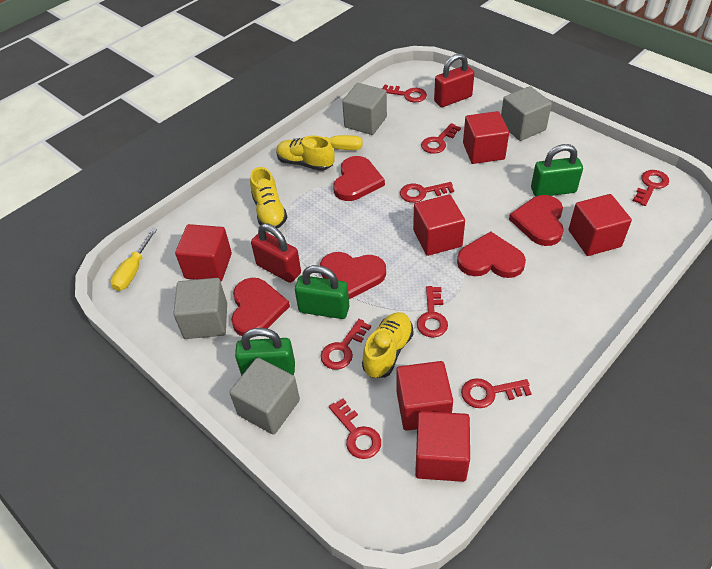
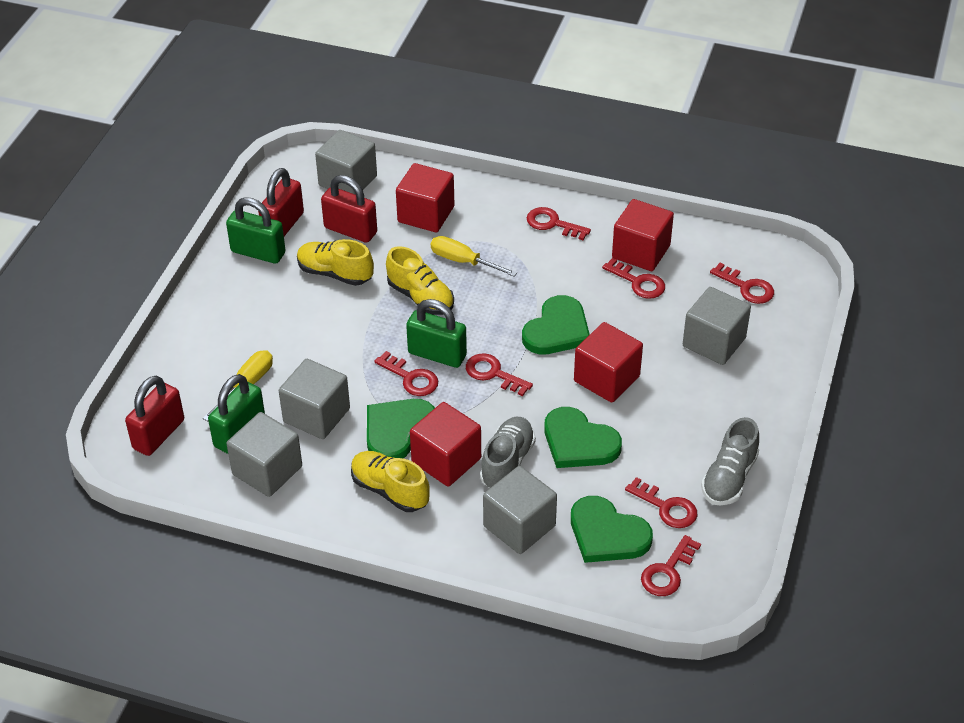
green heart: 0 -> 4
grey cube: 4 -> 5
grey shoe: 0 -> 2
red cube: 6 -> 4
red heart: 5 -> 0
red key: 8 -> 7
red padlock: 2 -> 3

